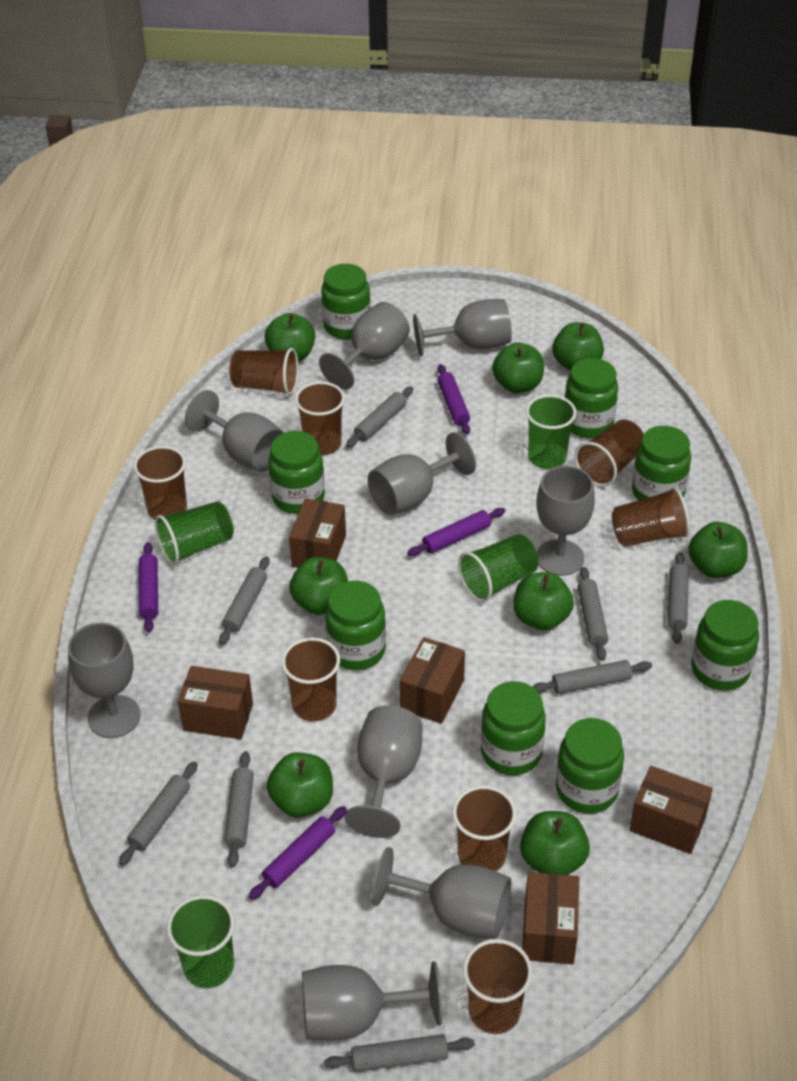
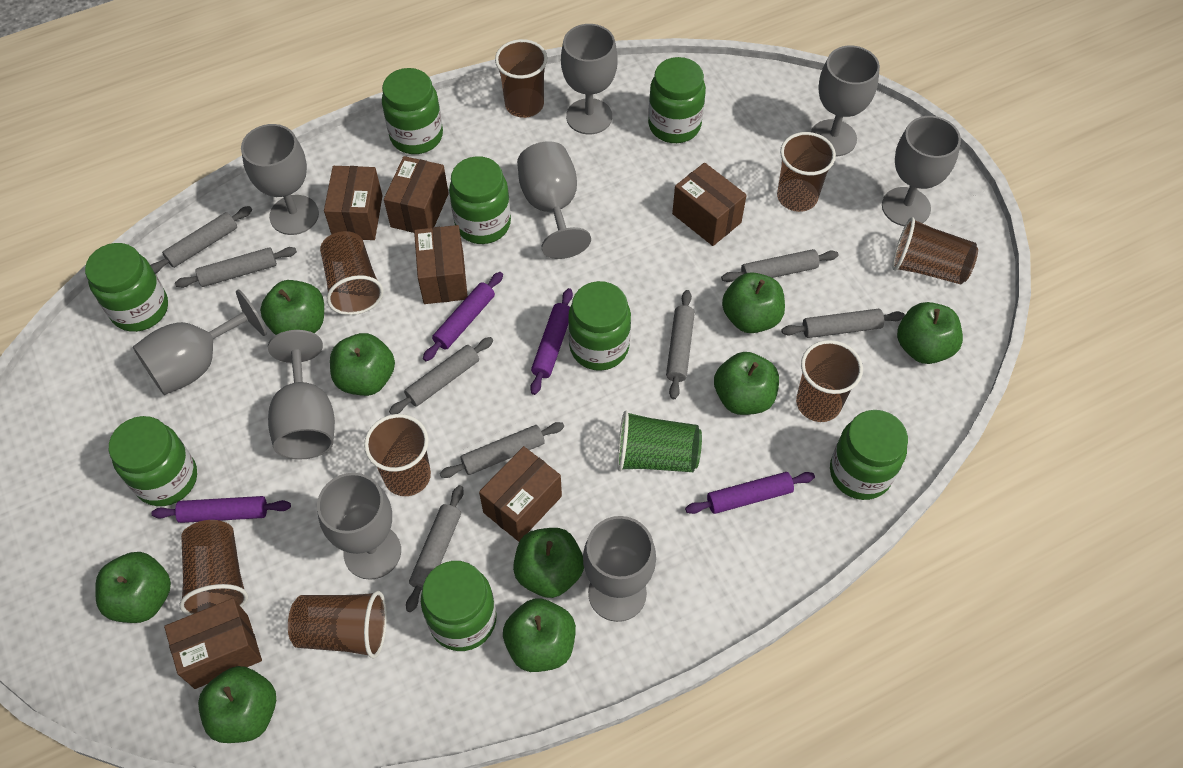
brown box: 5 -> 6
green apple: 8 -> 9
green cup: 4 -> 1

